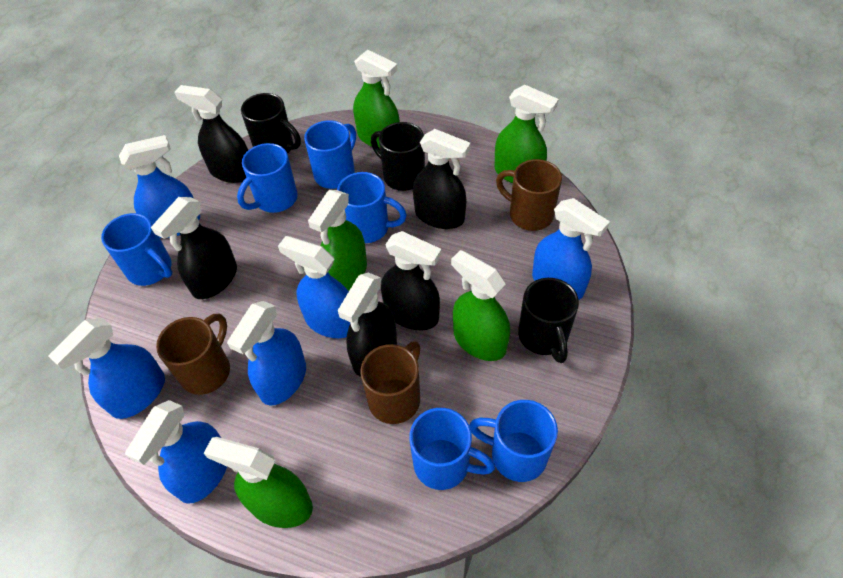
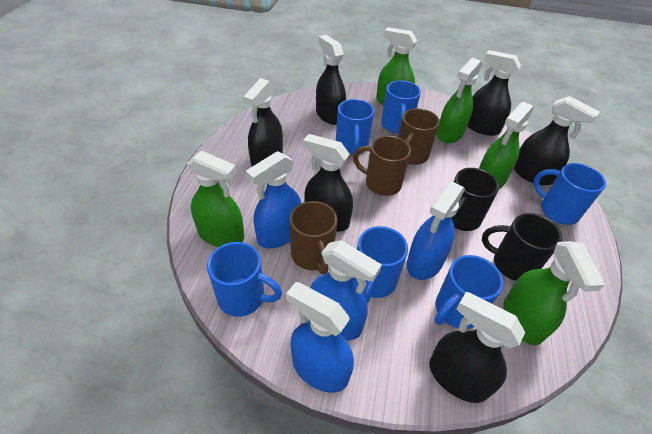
black mug: 3 -> 2
black spray bottle: 5 -> 6
blue spray bottle: 6 -> 4

